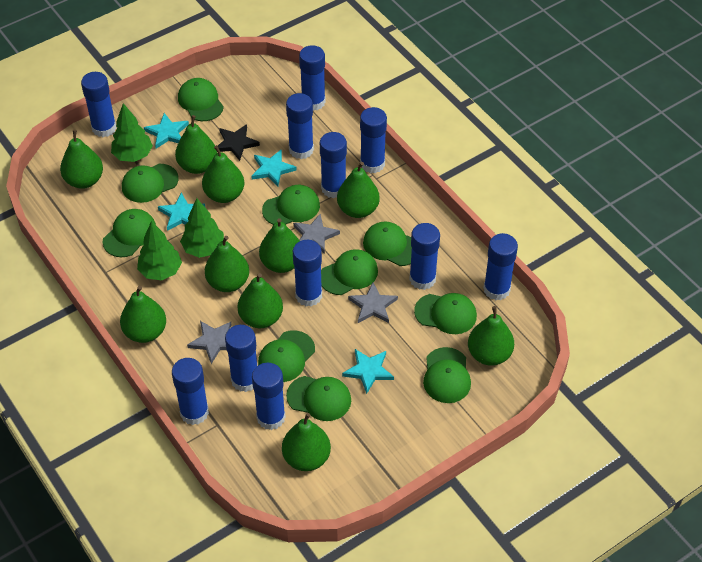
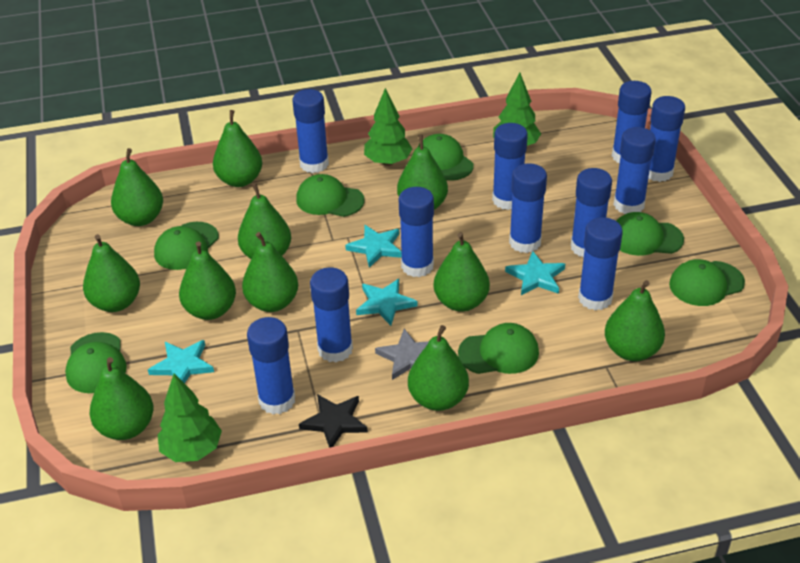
green cap: 10 -> 7
green pear: 10 -> 11
grey star: 3 -> 1

